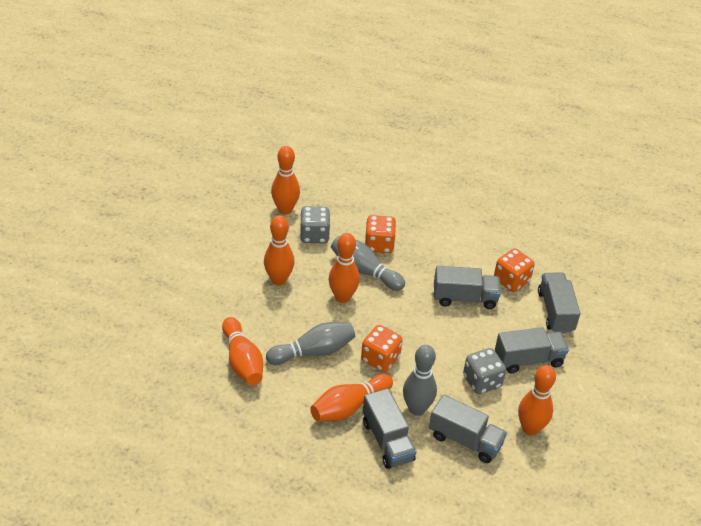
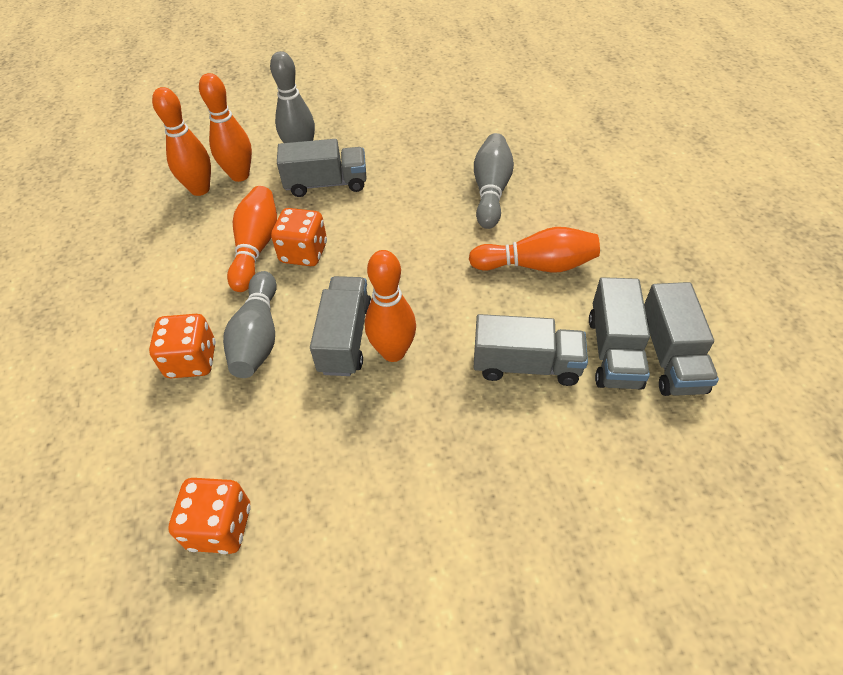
grey dice: 2 -> 0
orange bowling pin: 6 -> 5

